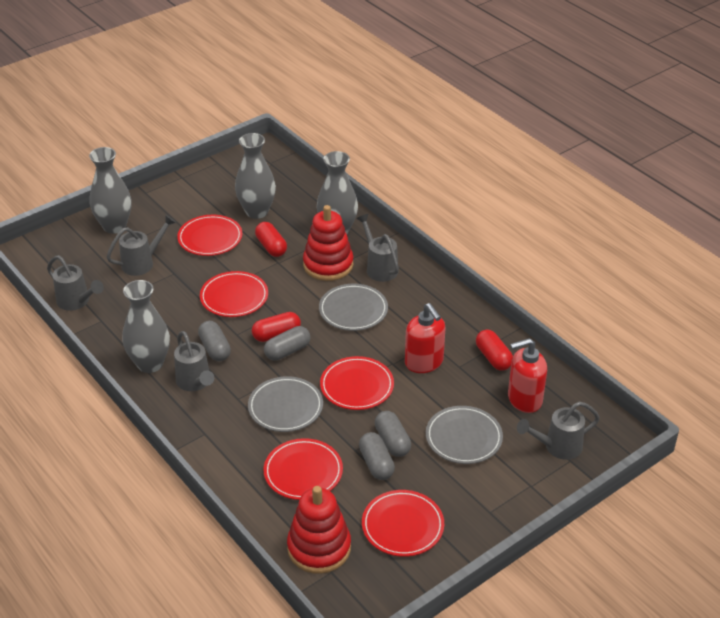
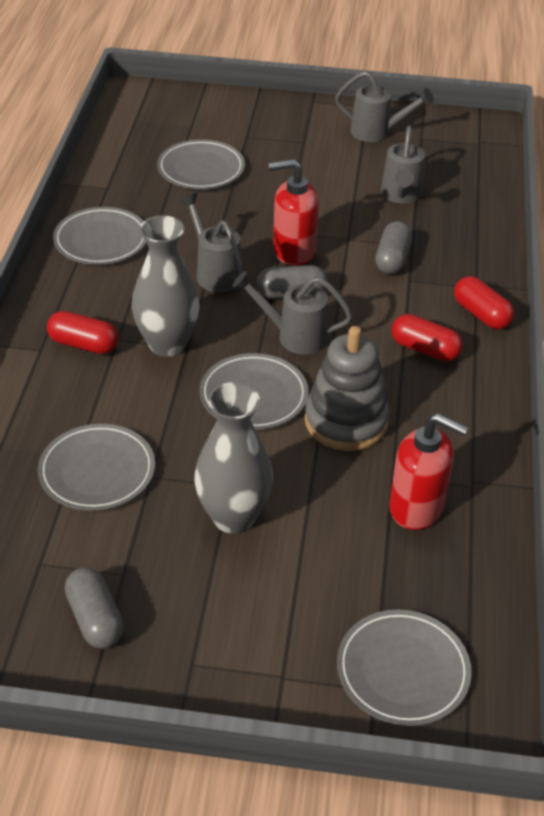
grey capsule: 4 -> 3
grey plate: 3 -> 5
grey stacking toy: 0 -> 1
grey vase: 4 -> 2
grey watering can: 5 -> 4
red plate: 5 -> 0
red stacking toy: 2 -> 0

